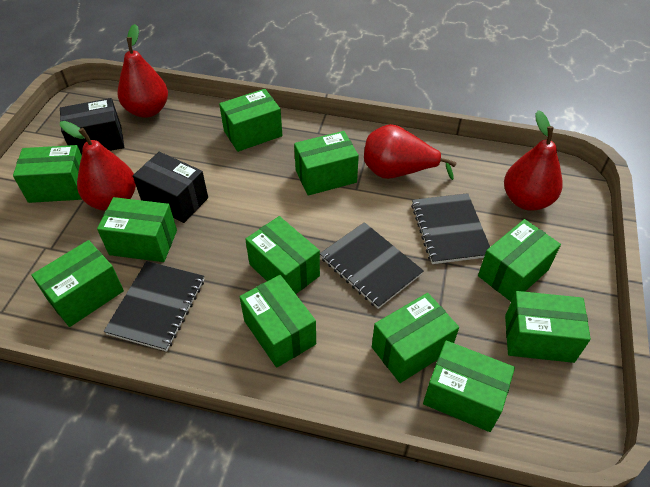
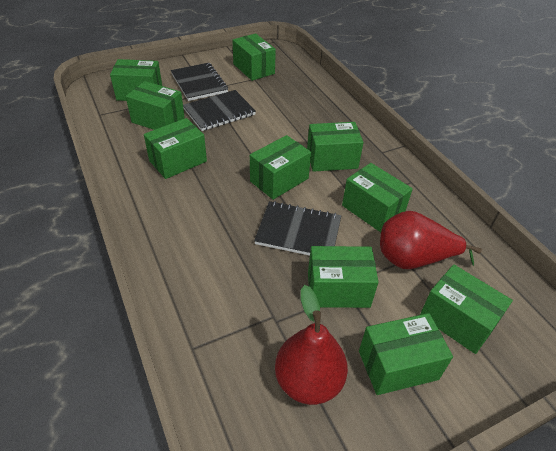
black box: 2 -> 0
green box: 11 -> 10
red pear: 4 -> 2

